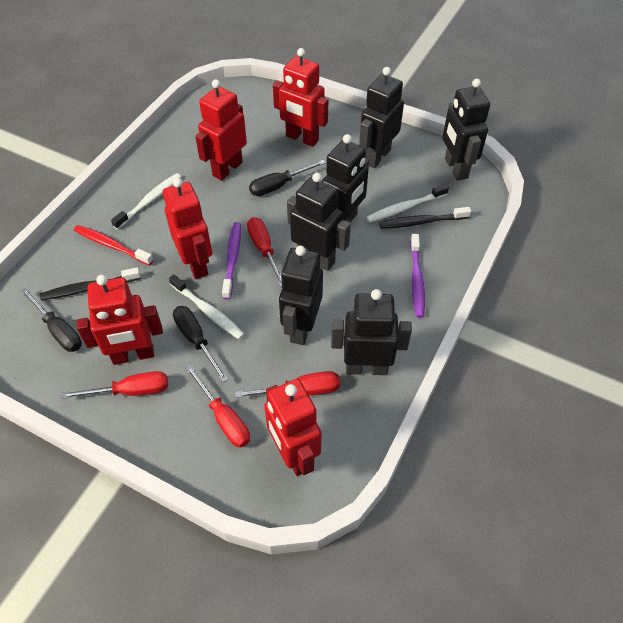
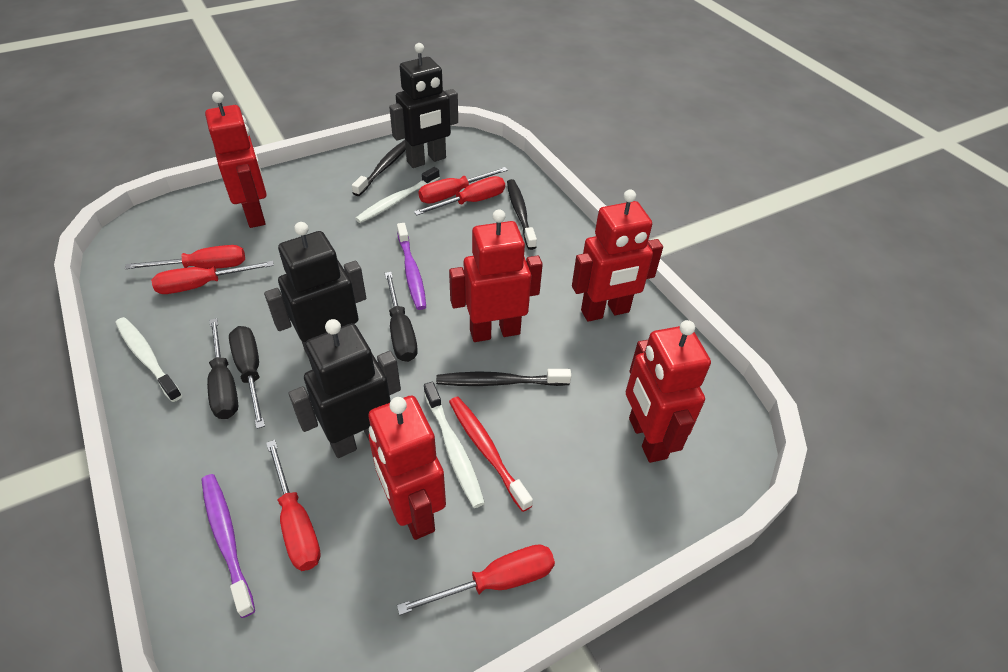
black robot: 6 -> 3
black toothbrush: 2 -> 3
red screwdriver: 4 -> 6

